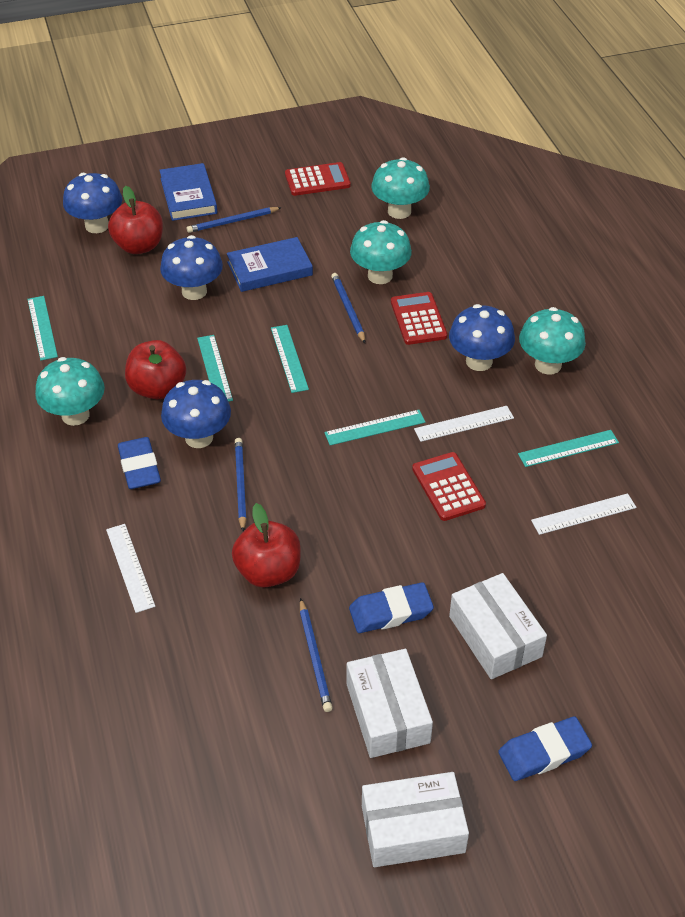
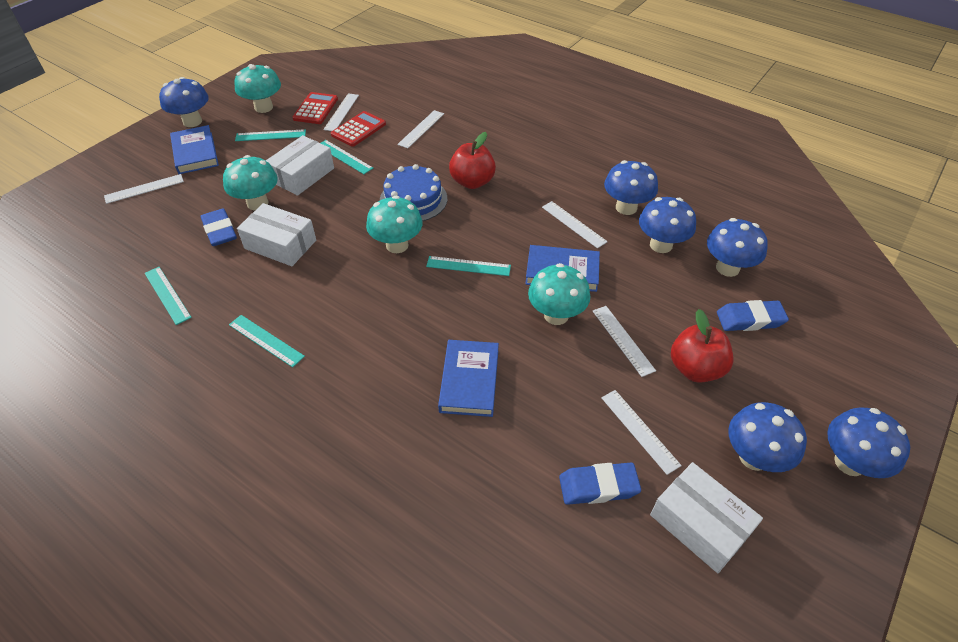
blue book: 2 -> 3
blue cake: 0 -> 1
blue mushroom: 4 -> 6
blue pencil: 4 -> 0
red apple: 3 -> 2
red calculator: 3 -> 2
white ruler: 3 -> 6

